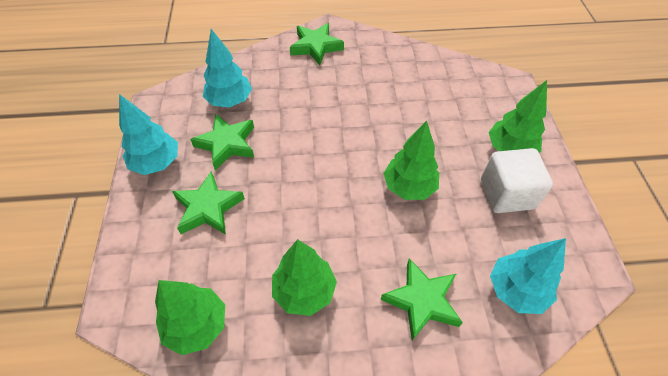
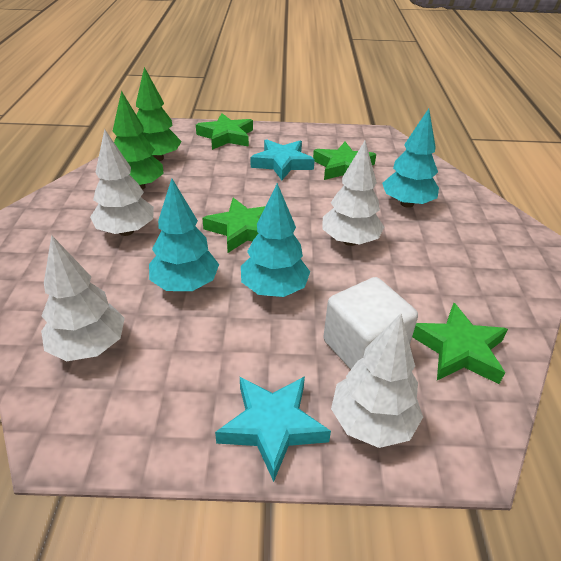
green tree: 4 -> 2
turquoise star: 0 -> 2
white tree: 0 -> 4

